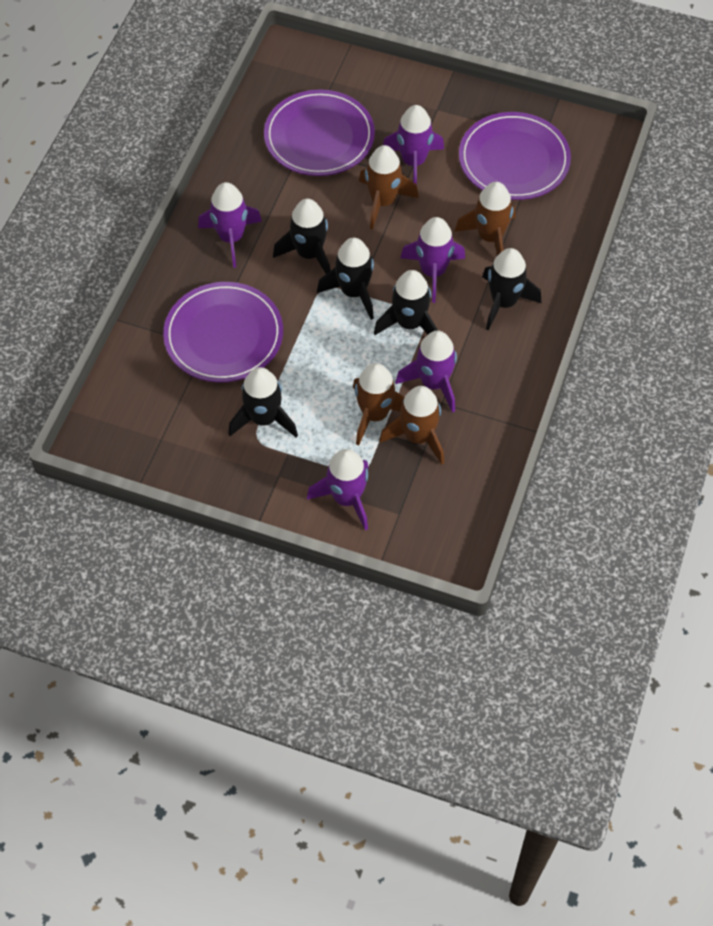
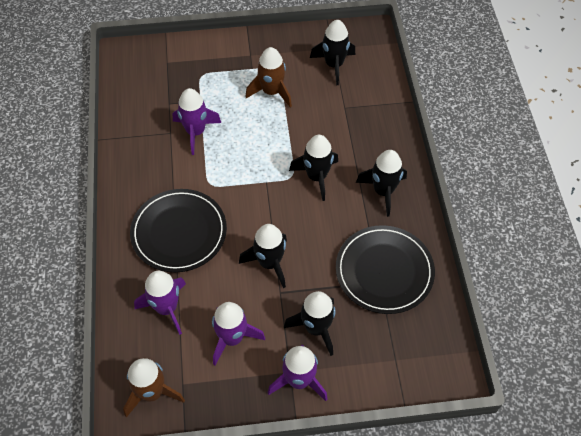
black plate: 0 -> 2
brown rocket: 4 -> 2
purple plate: 3 -> 0
purple rocket: 5 -> 4

